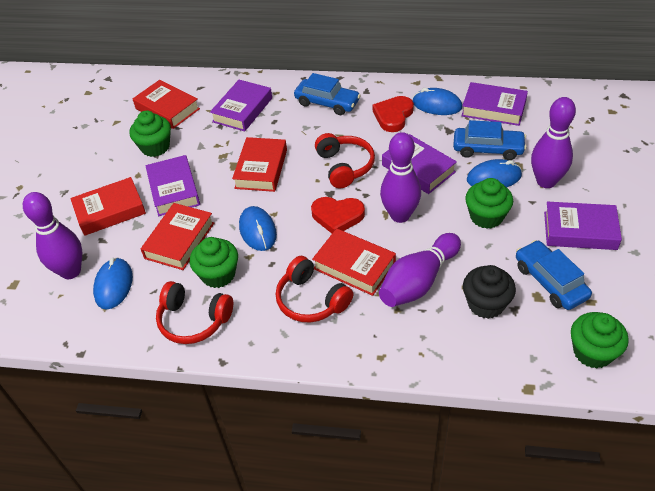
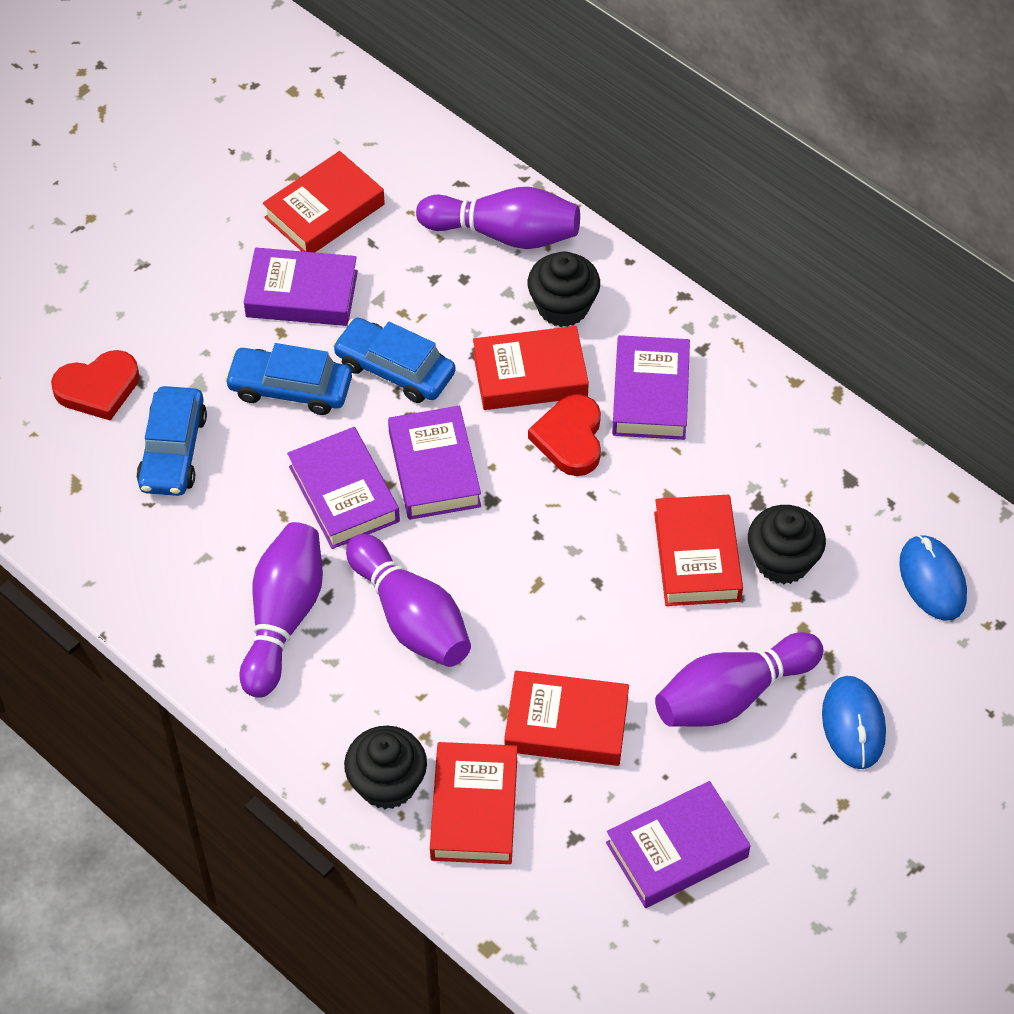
black cupcake: 1 -> 3
blue mouse: 4 -> 2
green cupcake: 4 -> 0
red headphones: 3 -> 0

